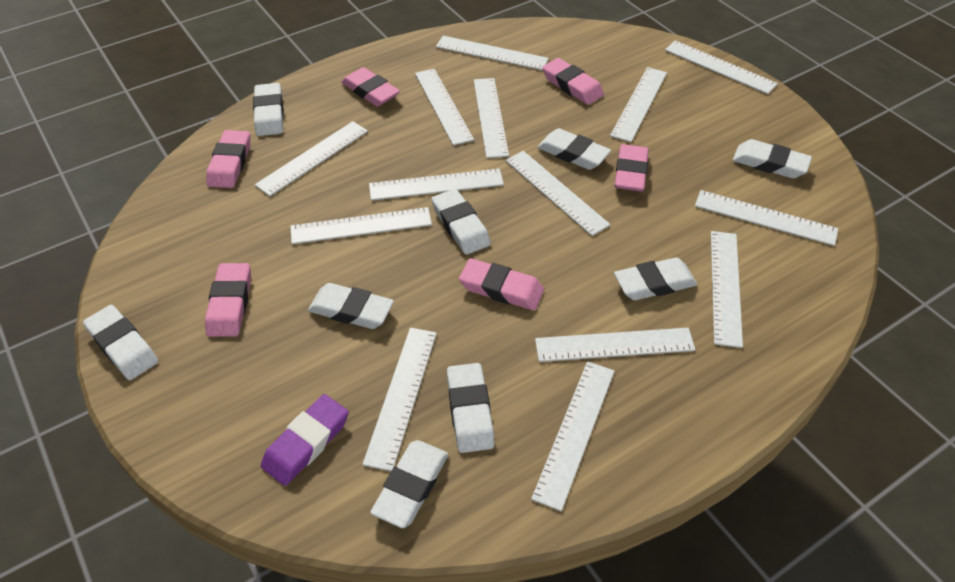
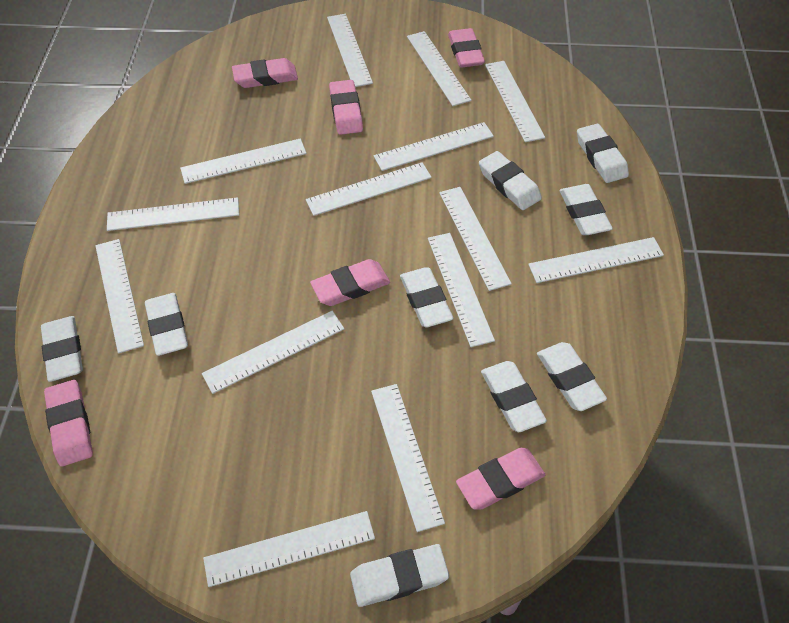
purple eraser: 1 -> 0

